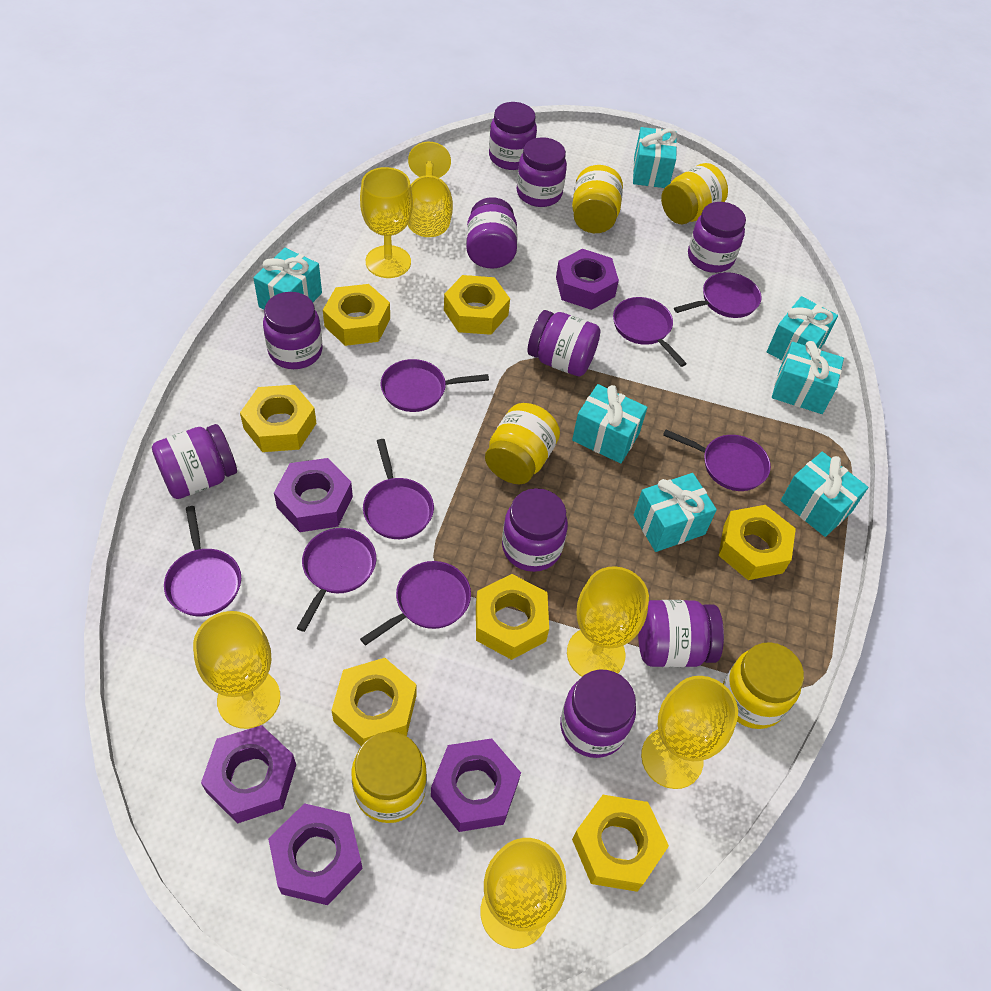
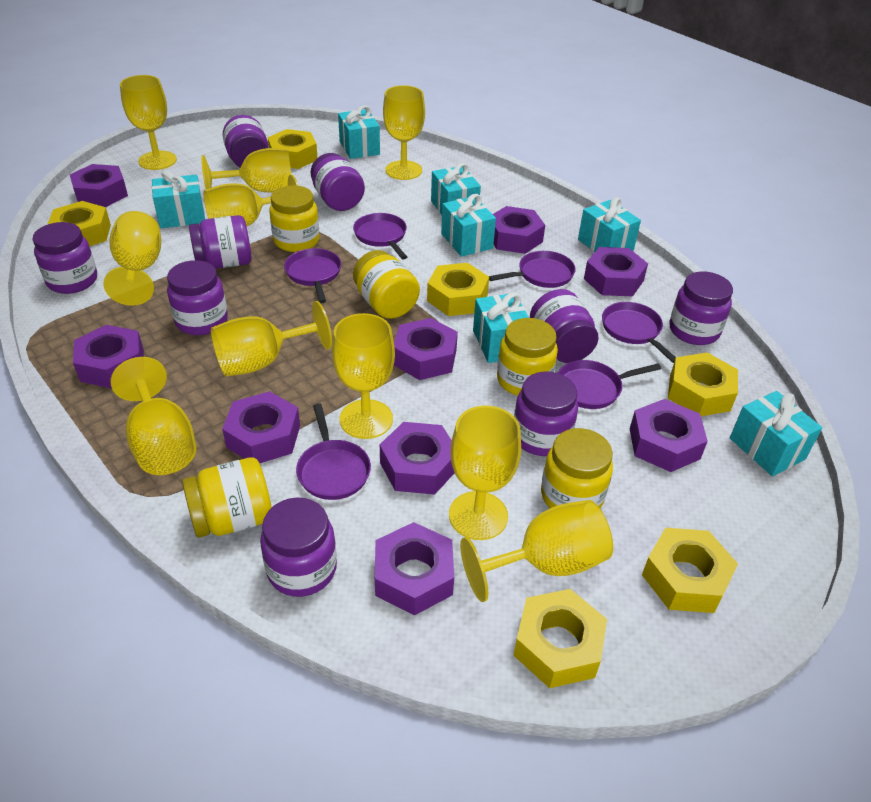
purple jar: 10 -> 9
purple nut: 5 -> 9
purple pan: 8 -> 6
yellow goblet: 6 -> 10
yellow nut: 7 -> 6

